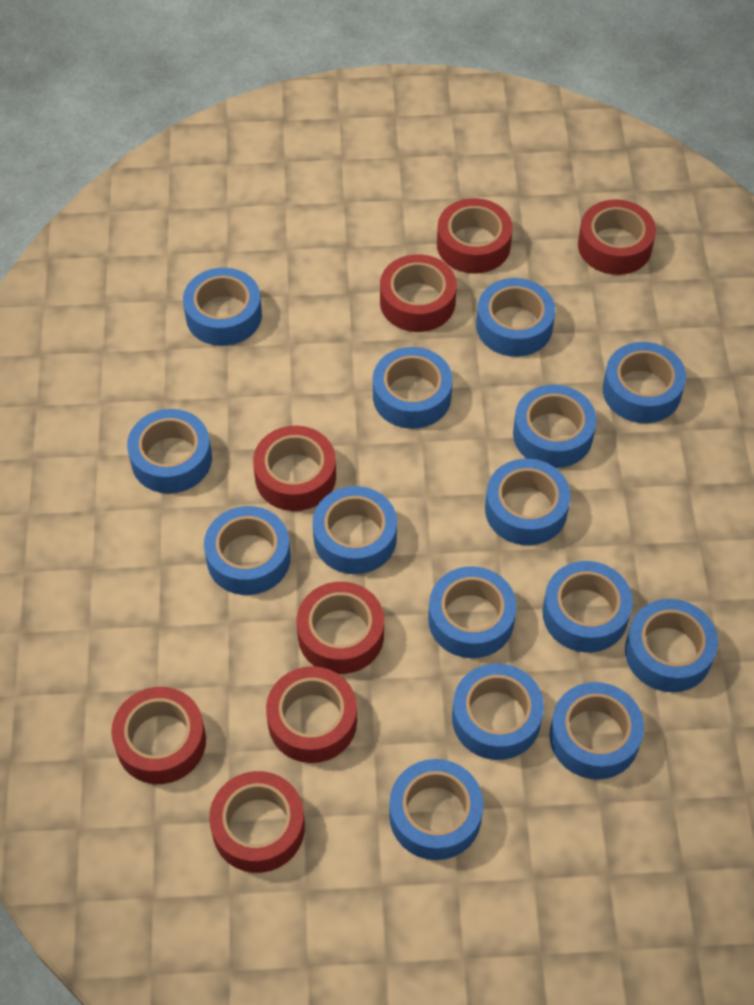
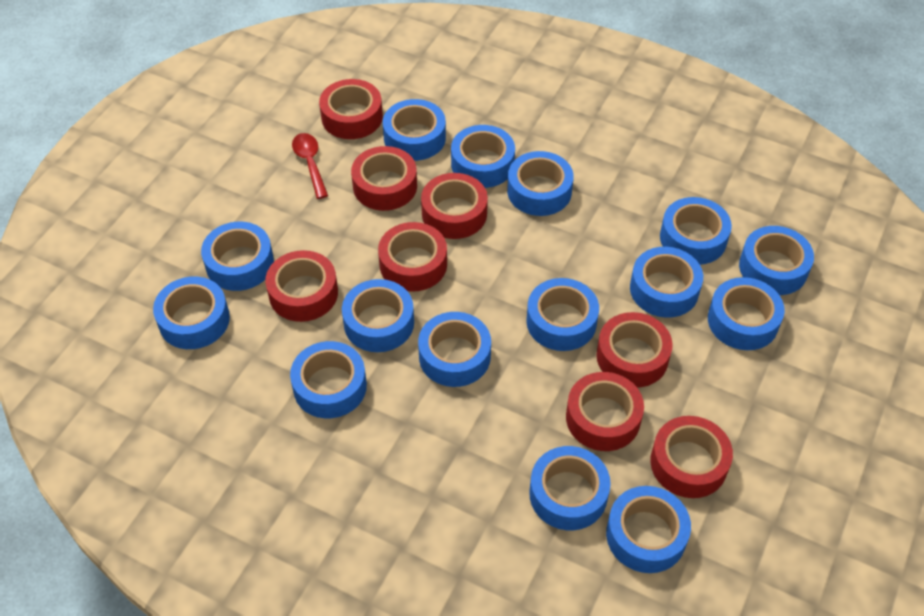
red spoon: 0 -> 1

